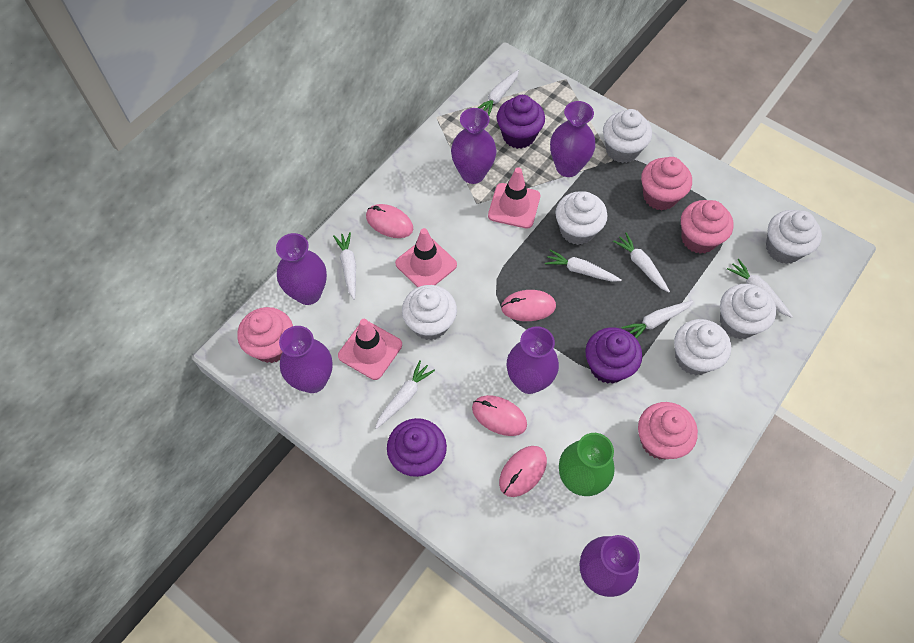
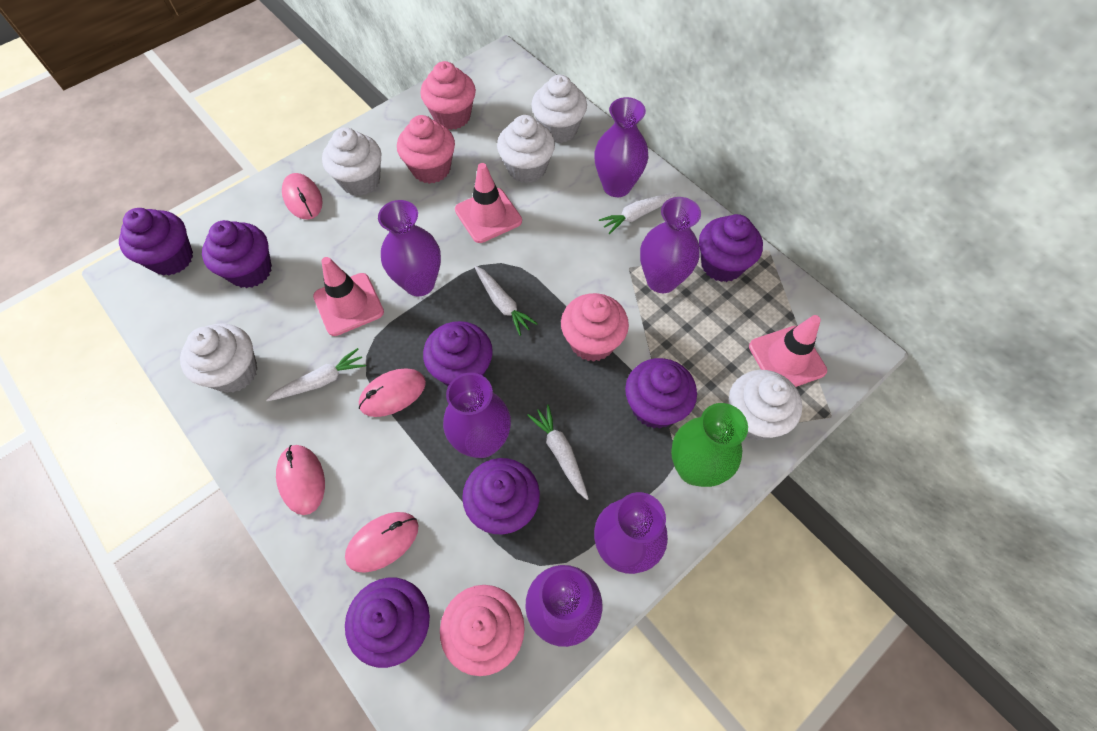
purple cupcake: 3 -> 7
white carrot: 7 -> 4
white cupcake: 6 -> 5

